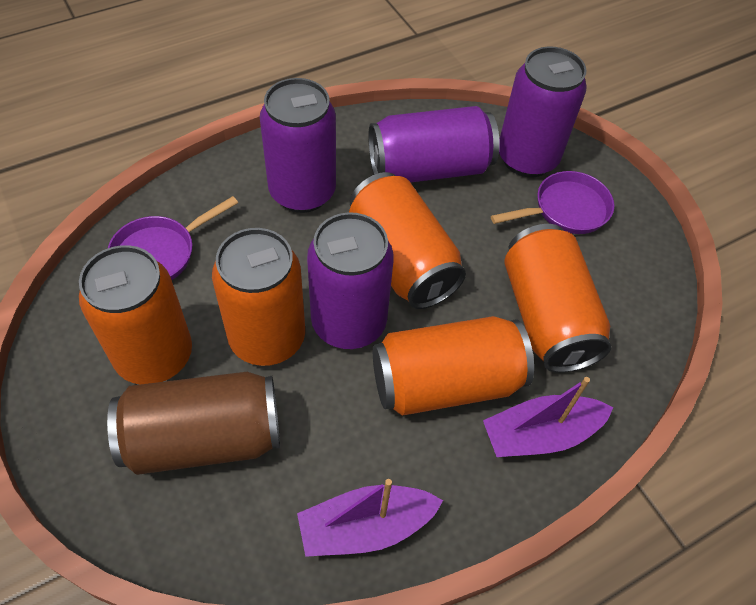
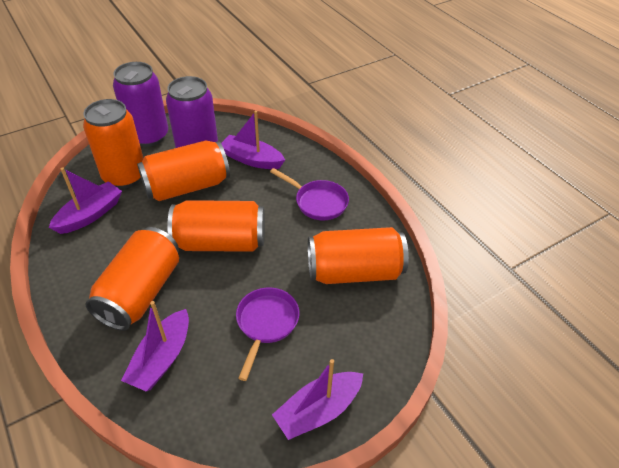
brown can: 1 -> 0
purple boat: 2 -> 4
purple can: 4 -> 2

